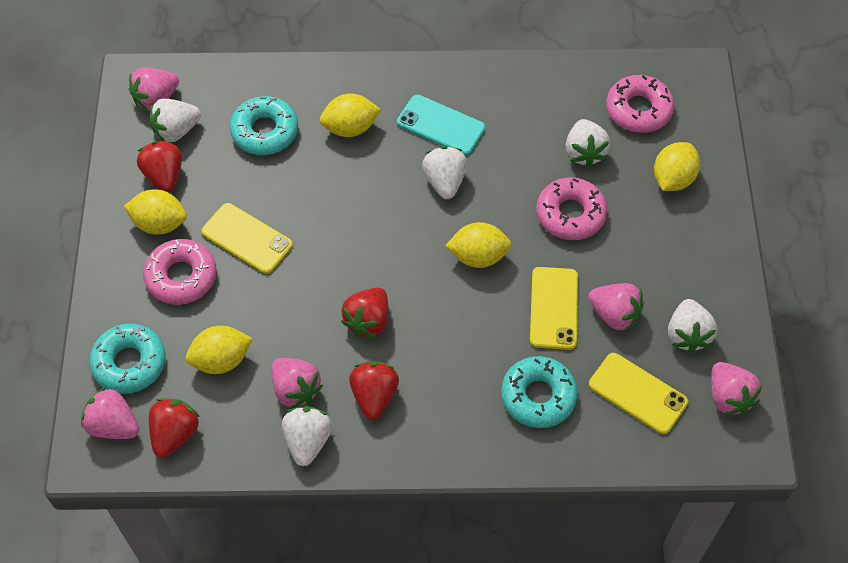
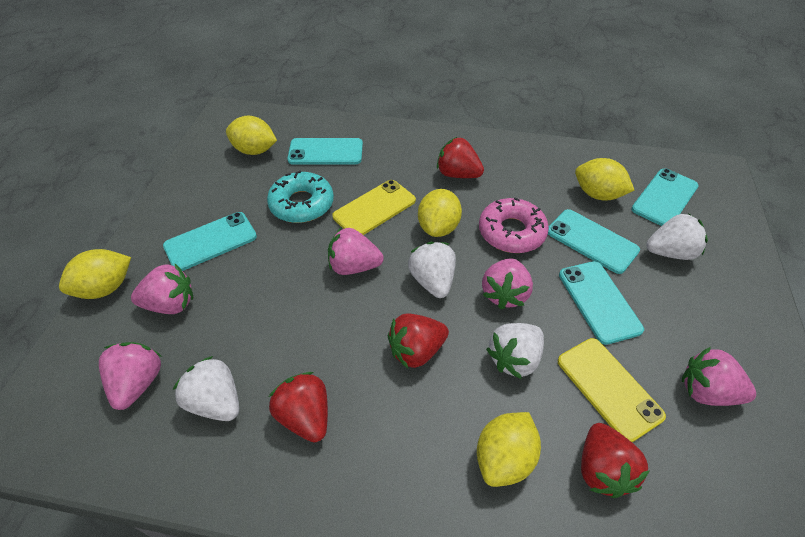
pink donut: 3 -> 1
turquoise donut: 3 -> 1
turquoise phone: 1 -> 5
white strawberry: 5 -> 4
yellow phone: 3 -> 2

